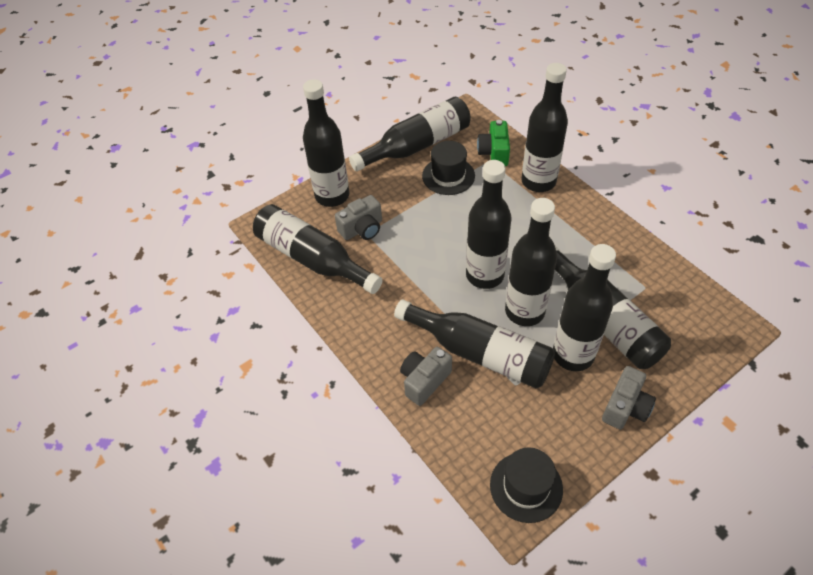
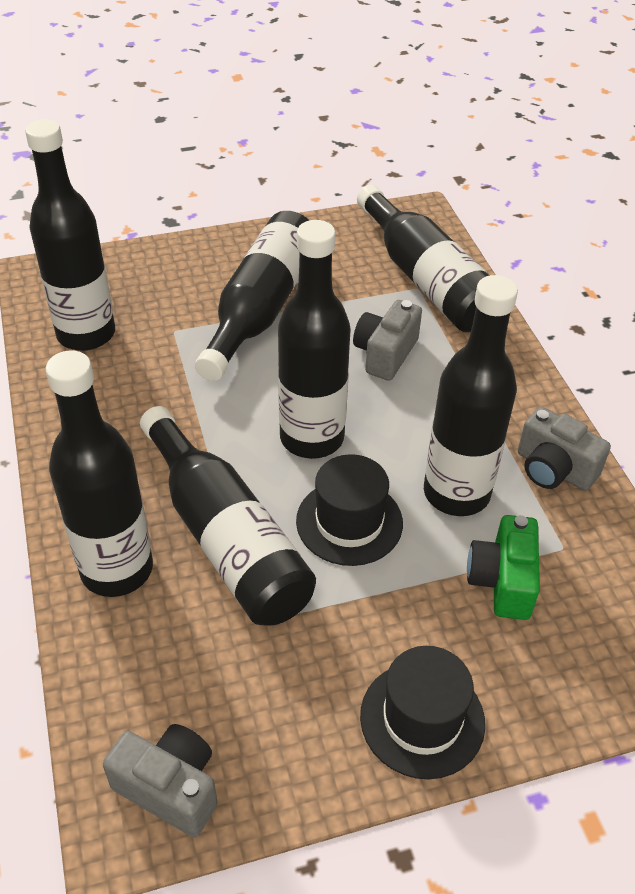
black bottle: 9 -> 7

